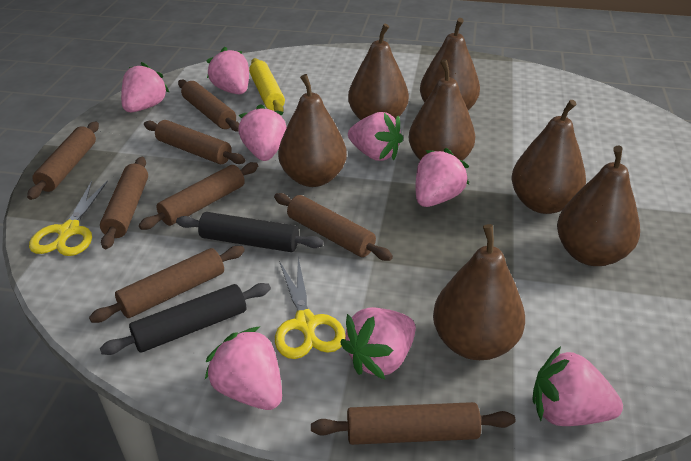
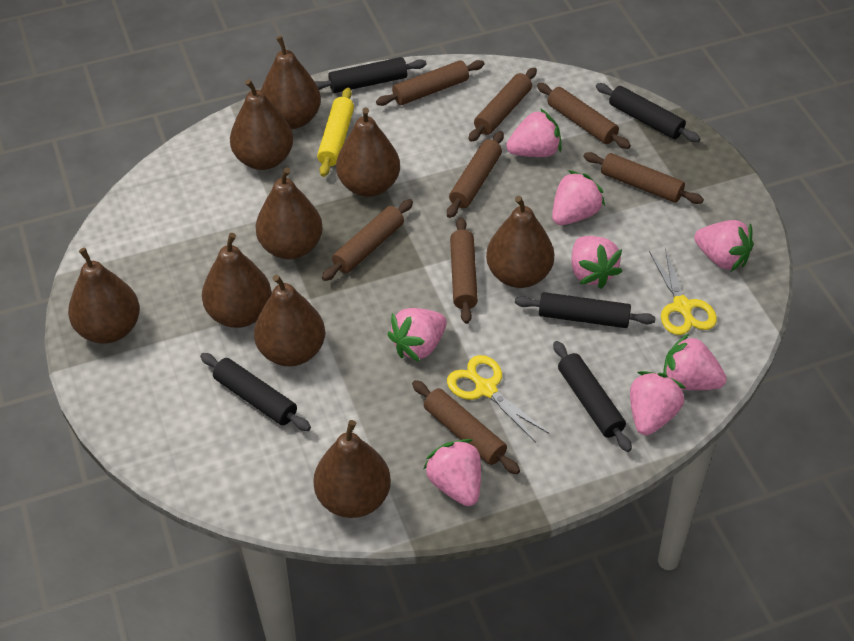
black rolling pin: 2 -> 5
brown pear: 7 -> 9

